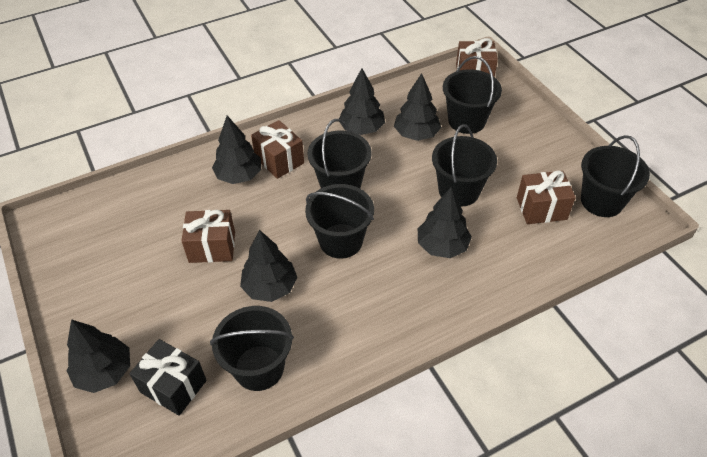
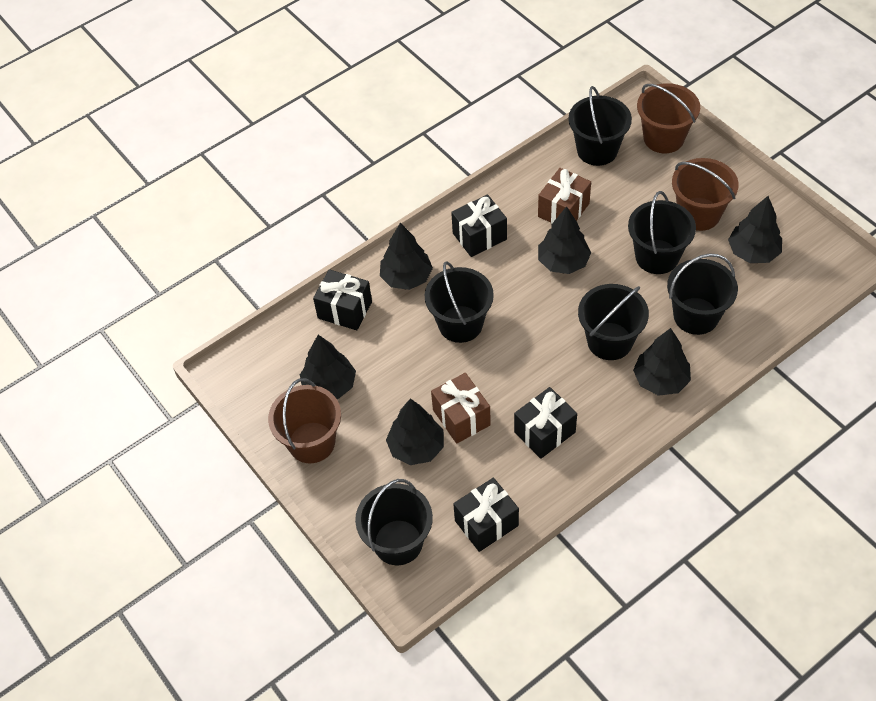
black gift: 1 -> 4
brown bucket: 0 -> 3
brown gift: 4 -> 2

